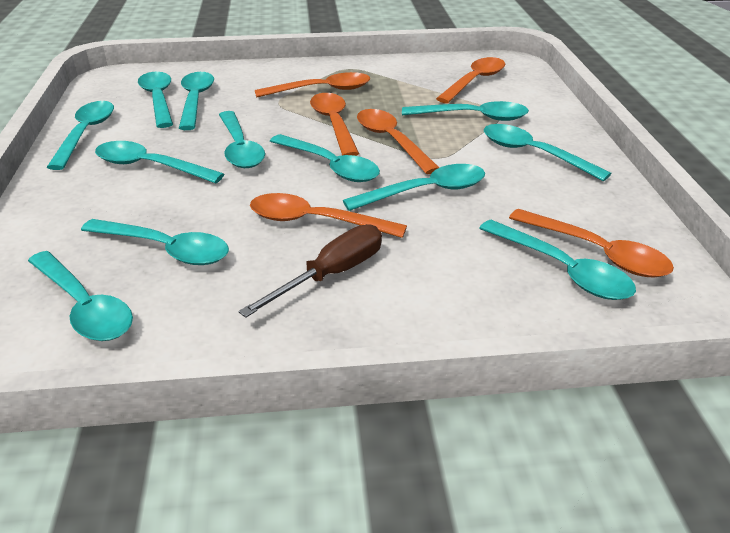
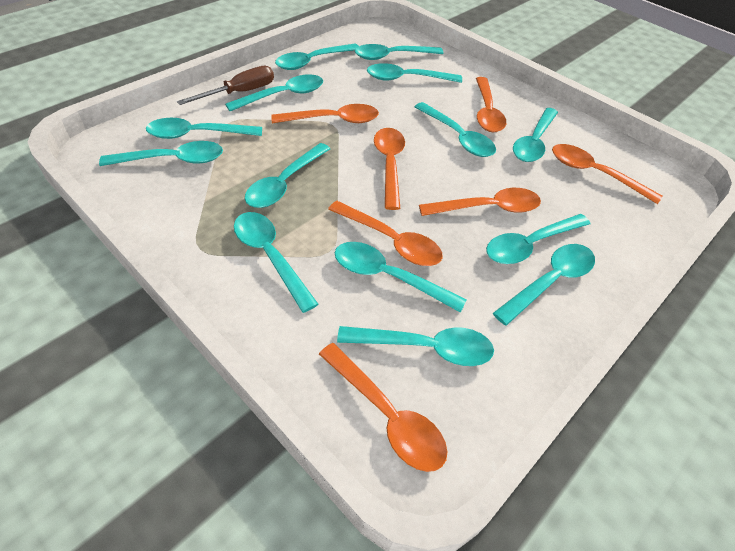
orange spoon: 6 -> 7
turquoise spoon: 12 -> 14

